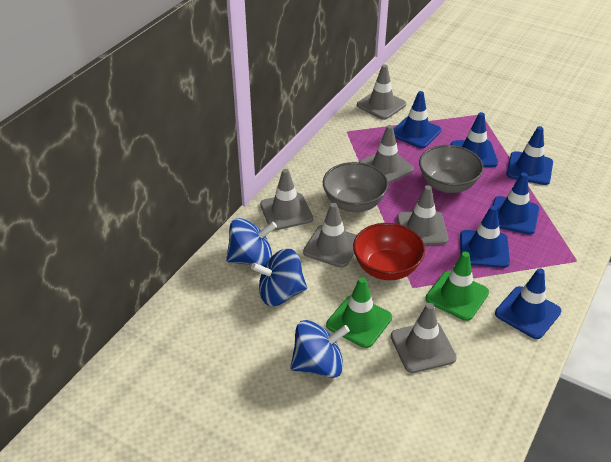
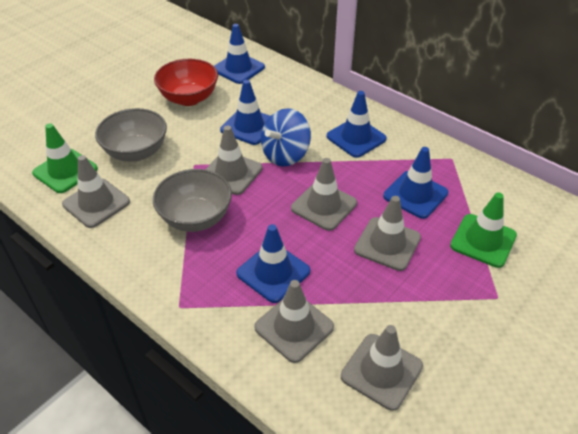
blue spinning top: 3 -> 1
blue traffic cone: 6 -> 5

